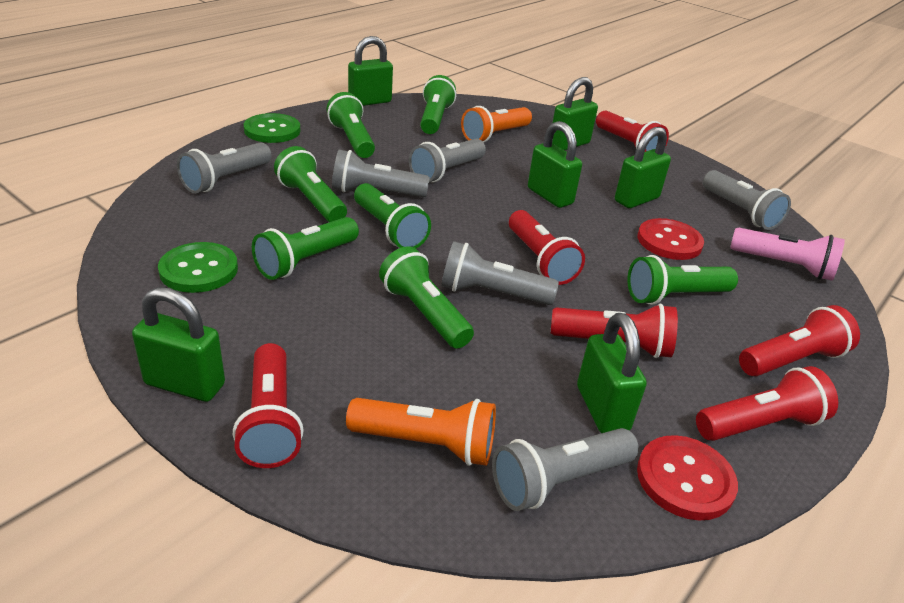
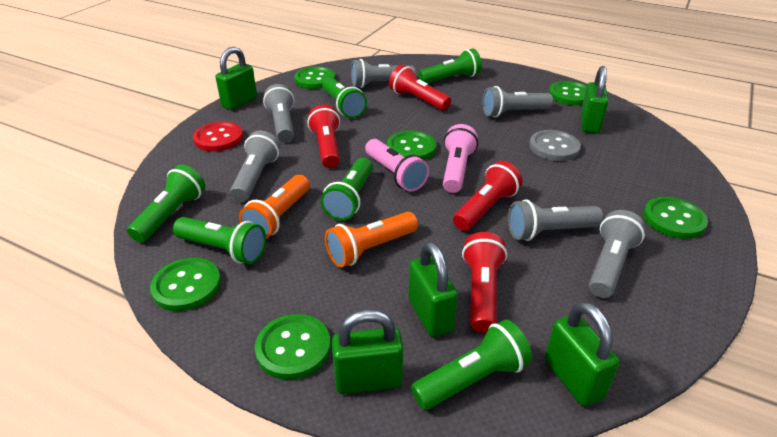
green button: 2 -> 6
green flashlight: 7 -> 6
green padlock: 6 -> 5
grey button: 0 -> 1
pink flashlight: 1 -> 2
red button: 2 -> 1
red flashlight: 6 -> 4

